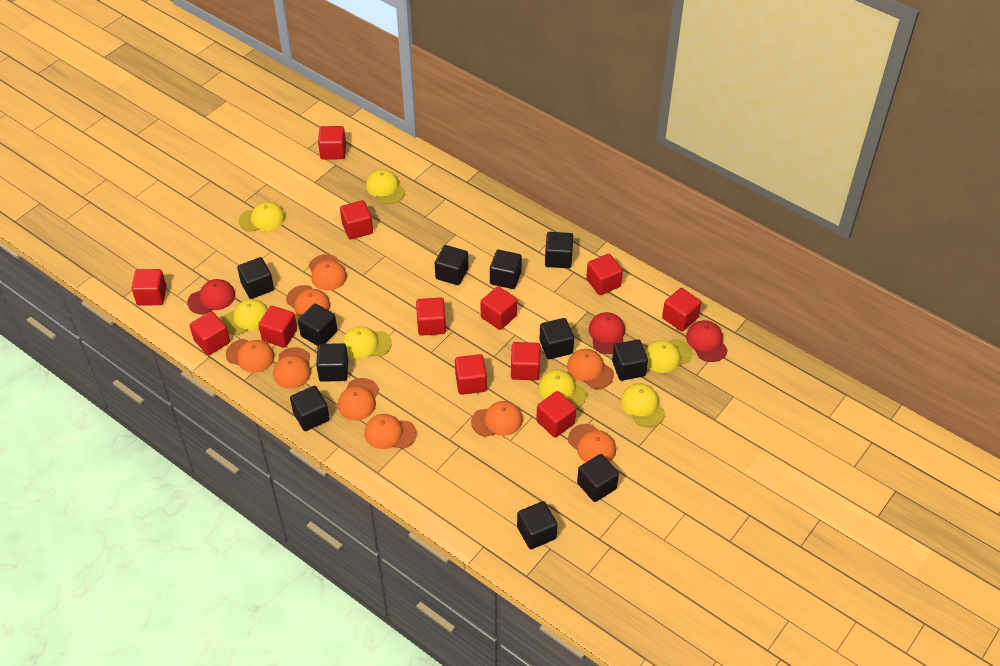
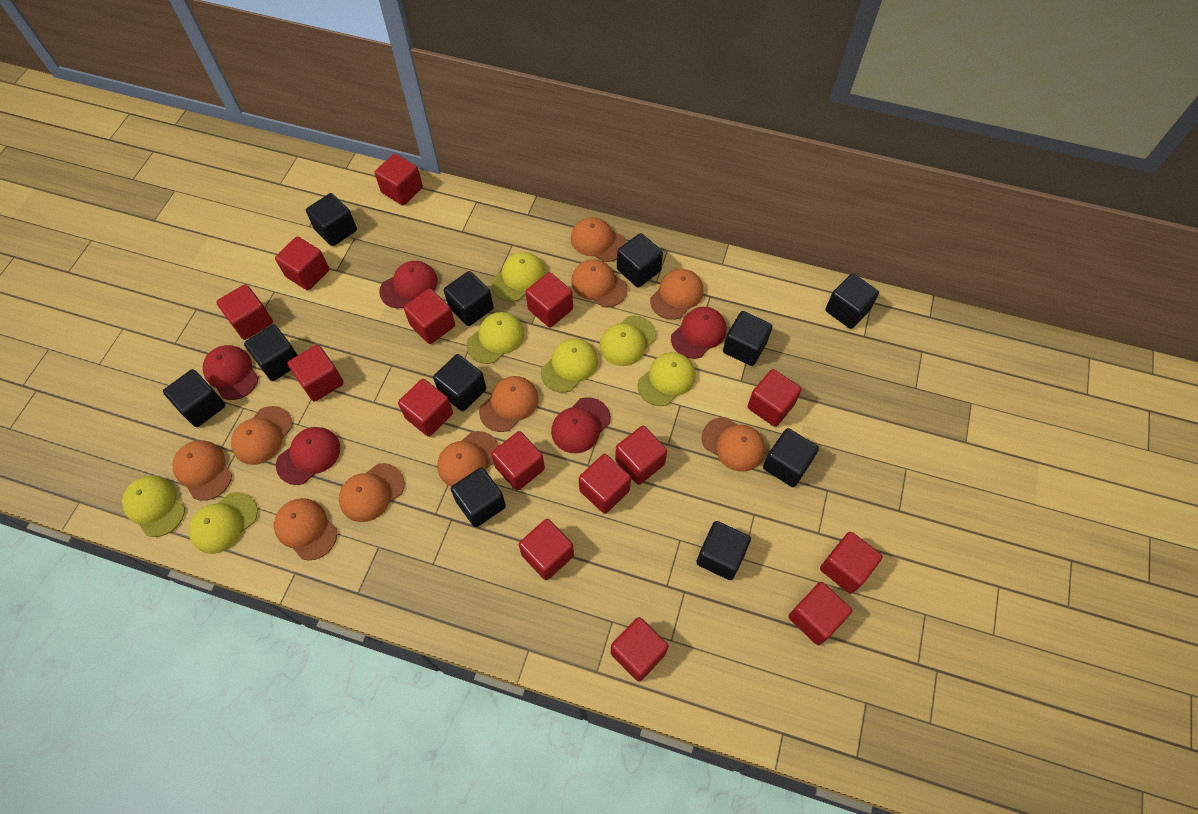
orange cap: 9 -> 10
red cap: 3 -> 5
red cube: 12 -> 15

